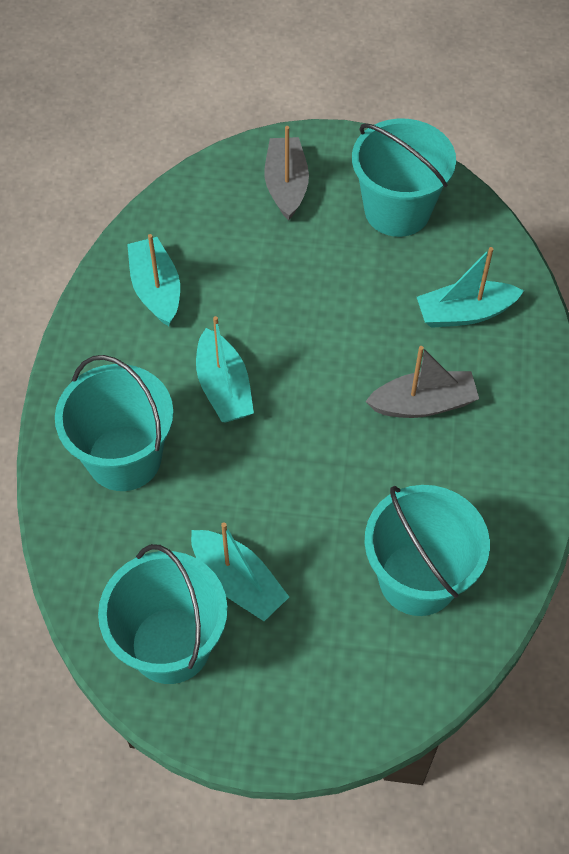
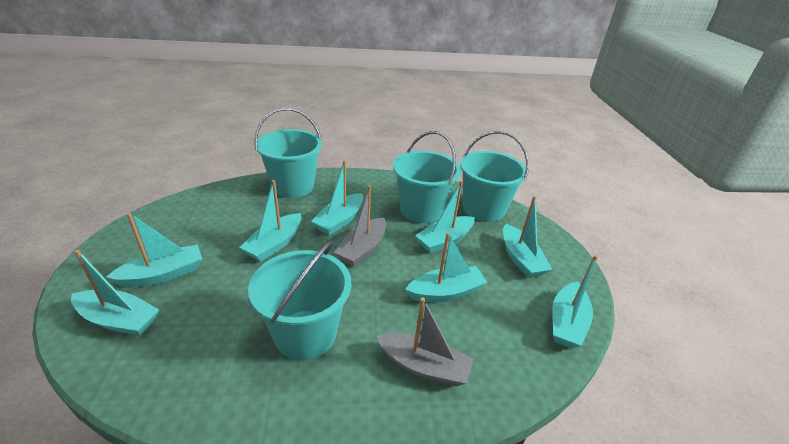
turquoise boat: 4 -> 8

